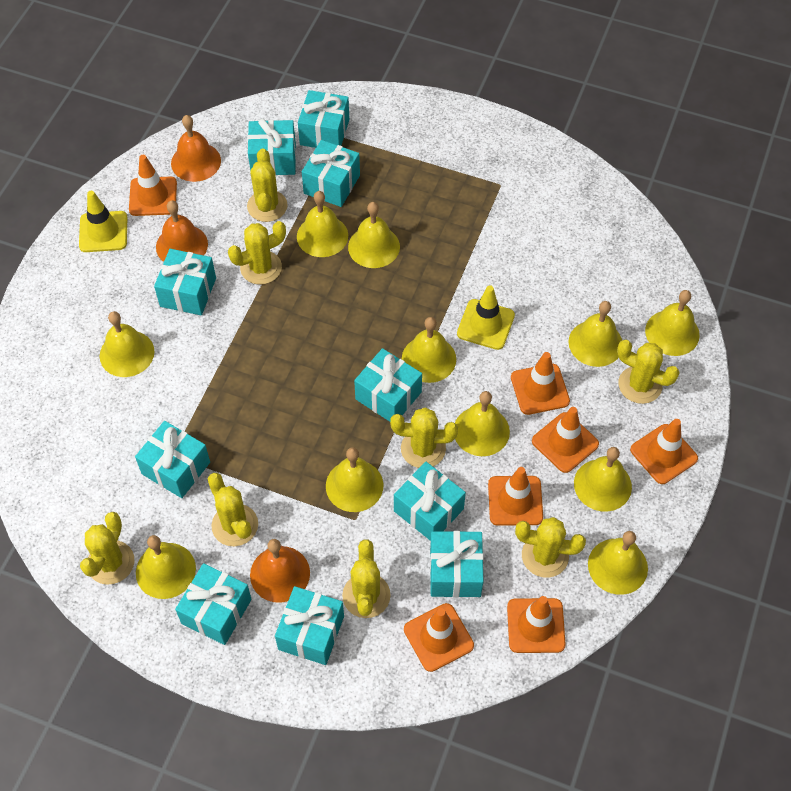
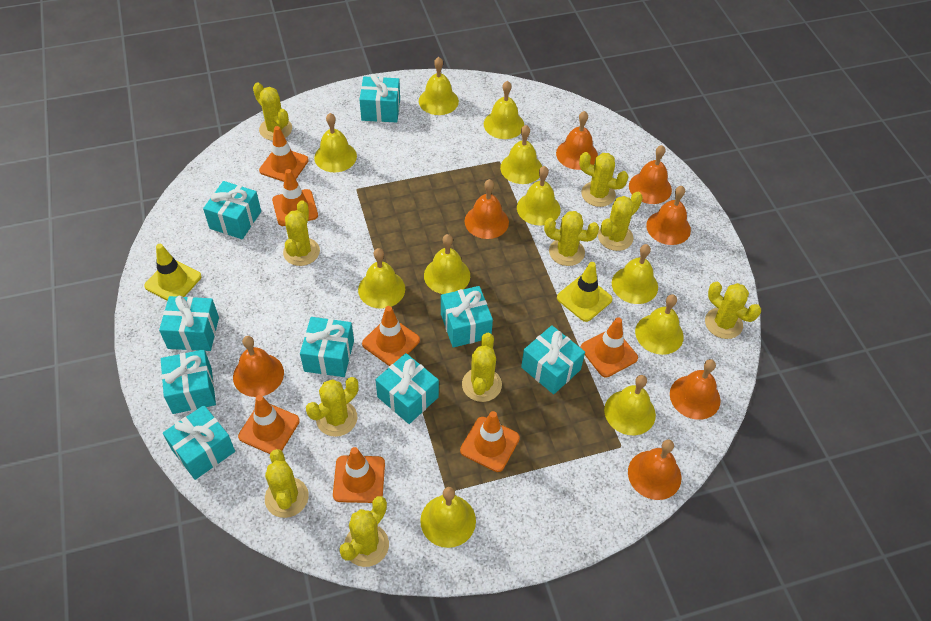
orange bell: 3 -> 7
turquoise gift: 10 -> 9
yellow cactus: 8 -> 10

